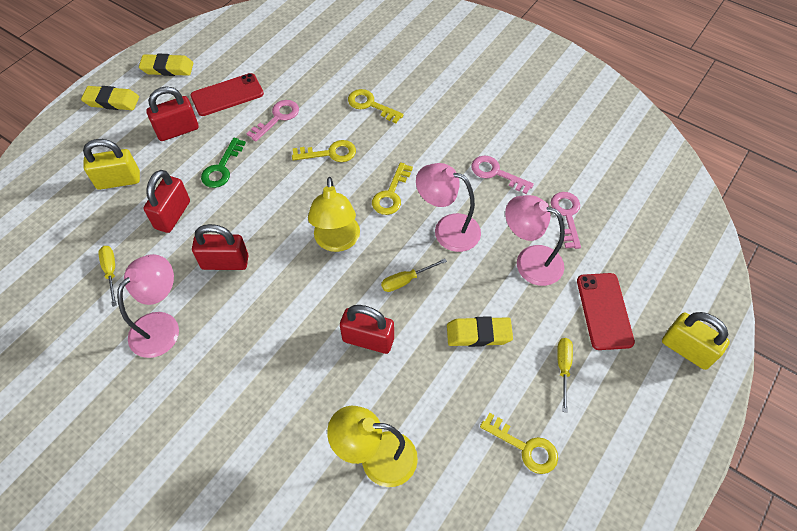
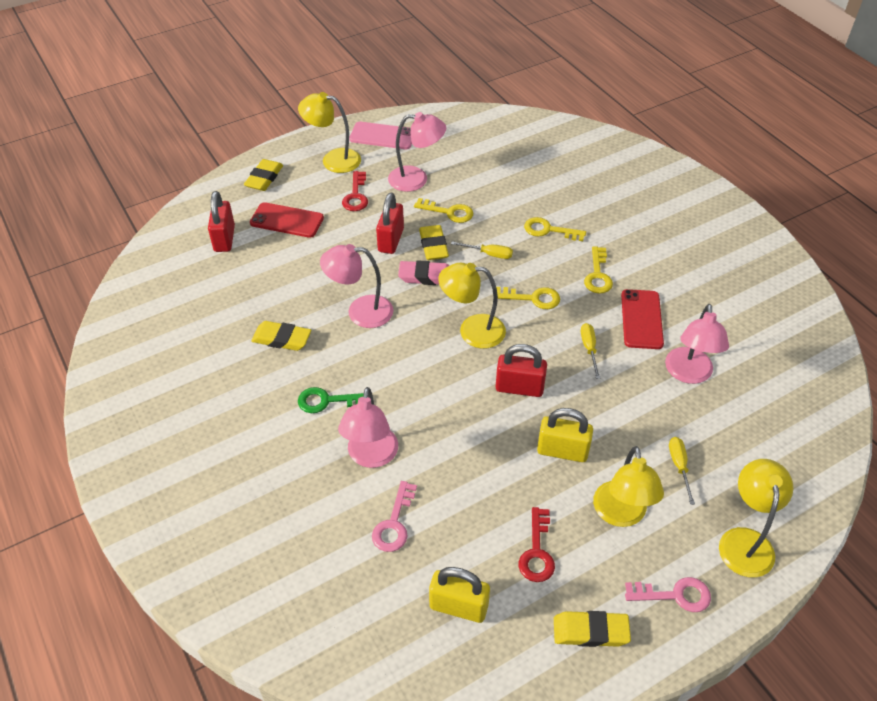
pink eraser: 0 -> 1
pink key: 3 -> 2
pink lamp: 3 -> 4
pink phone: 0 -> 1
red key: 0 -> 2
red padlock: 4 -> 3
yellow eraser: 3 -> 4
yellow lamp: 2 -> 4

